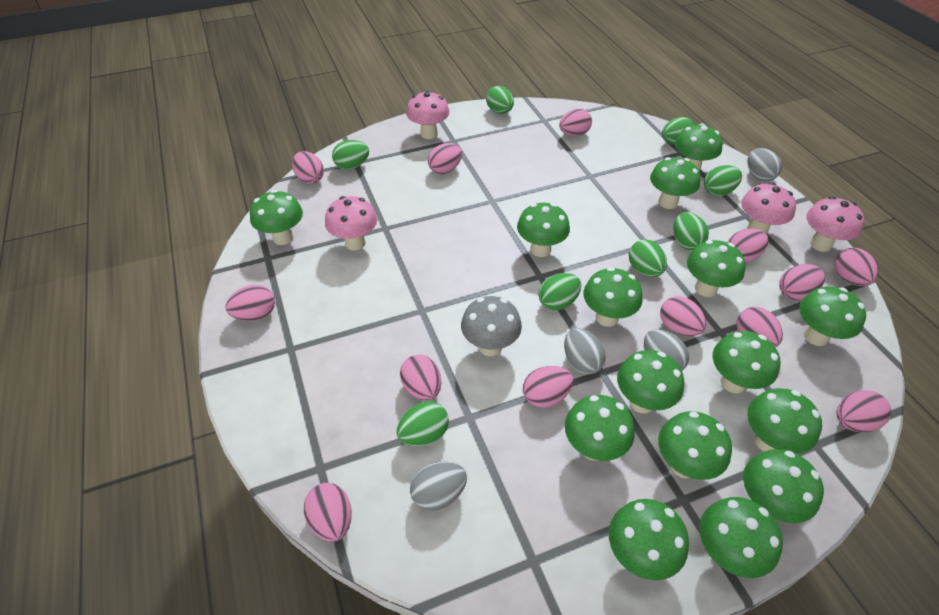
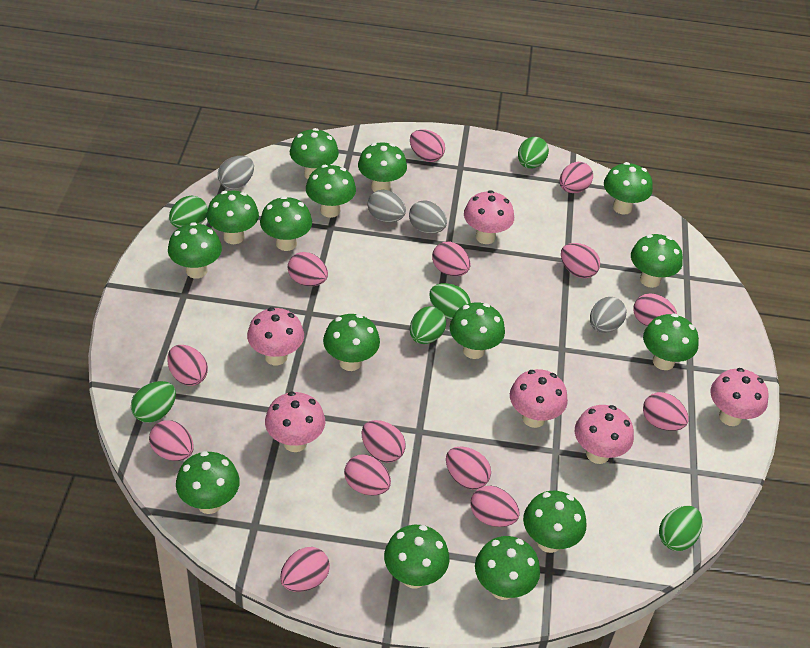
green egg: 8 -> 6
grey mushroom: 1 -> 0
pink egg: 13 -> 14
pink mushroom: 4 -> 6

